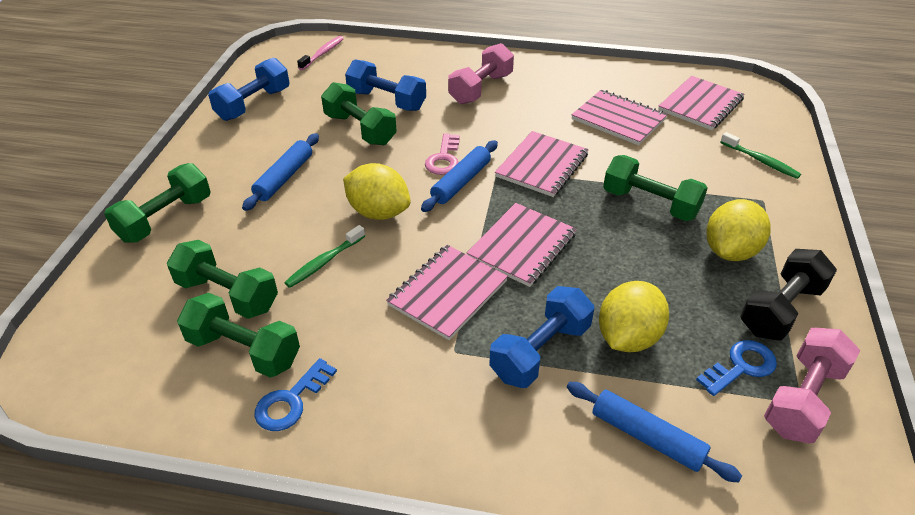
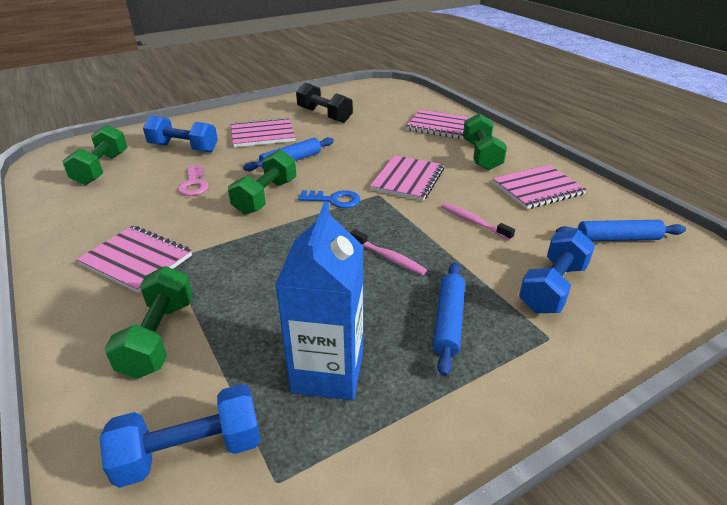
blue carton: 0 -> 1
blue key: 2 -> 1
green dumbbell: 5 -> 4
green toothbrush: 2 -> 0
pink dumbbell: 2 -> 0
pink toothbrush: 1 -> 2
yellow lemon: 3 -> 0

